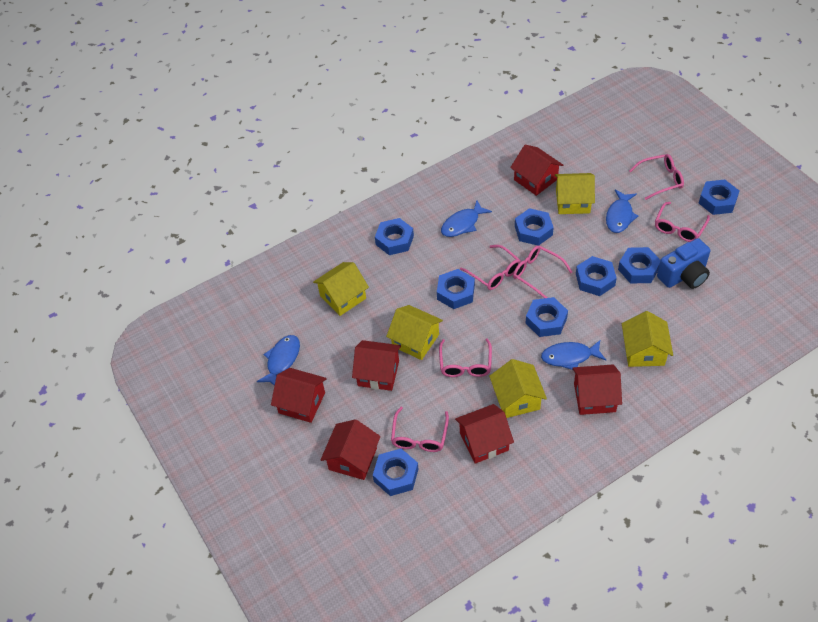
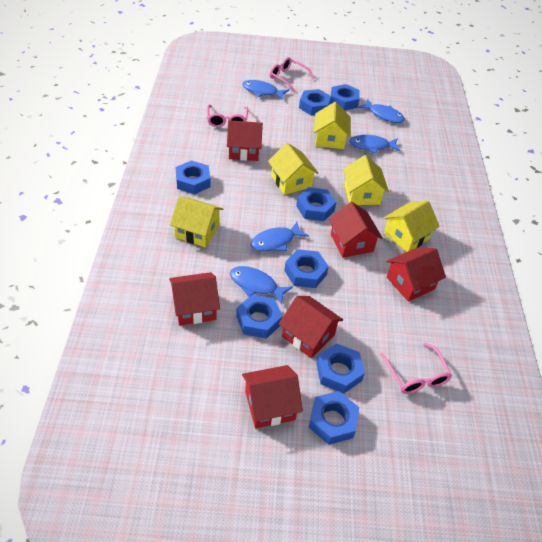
blue camera: 1 -> 0
blue fish: 4 -> 5
pink glasses: 6 -> 3

